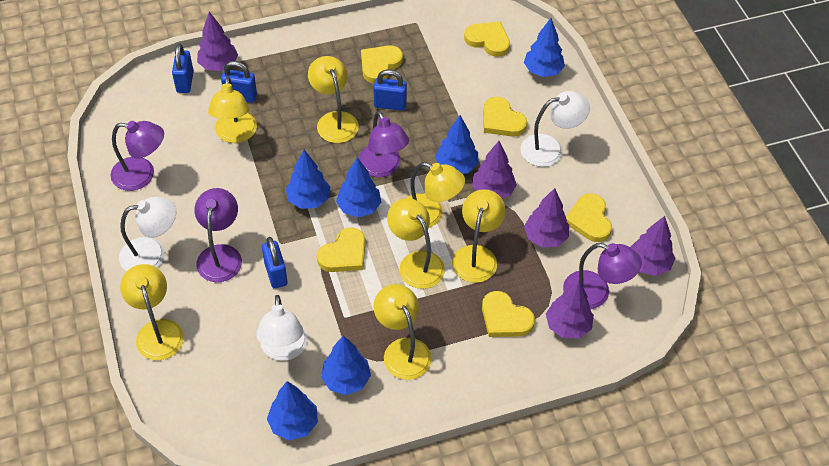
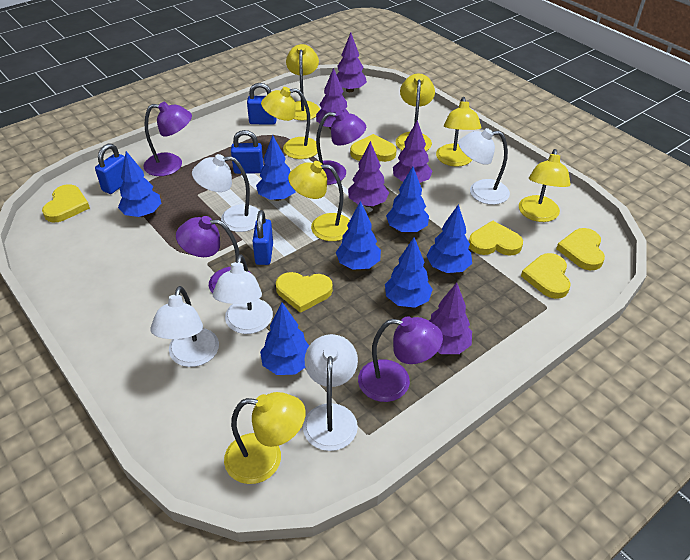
blue tree: 6 -> 7
white lamp: 3 -> 5

